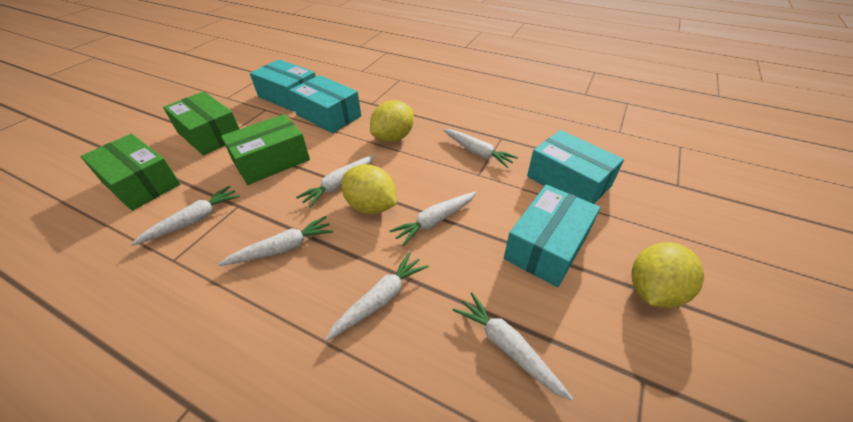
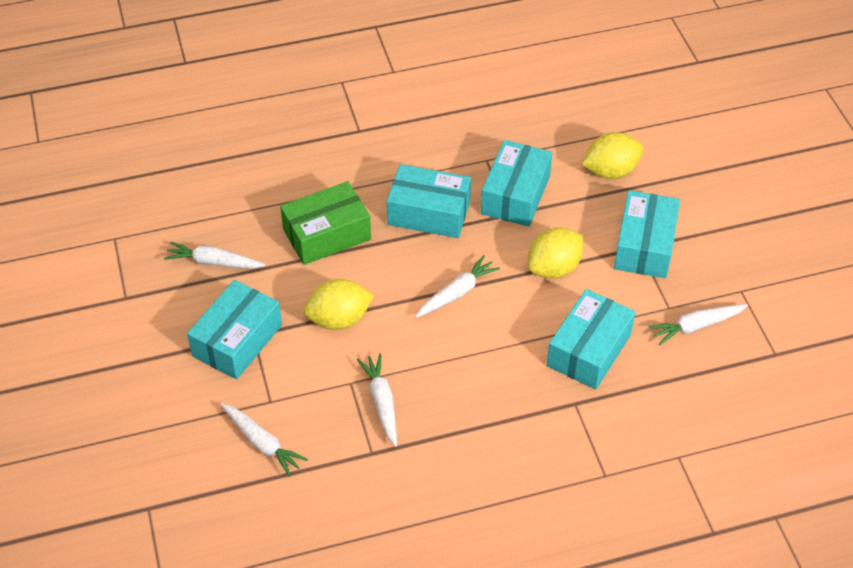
green box: 3 -> 1
turquoise box: 4 -> 5
white carrot: 7 -> 5

